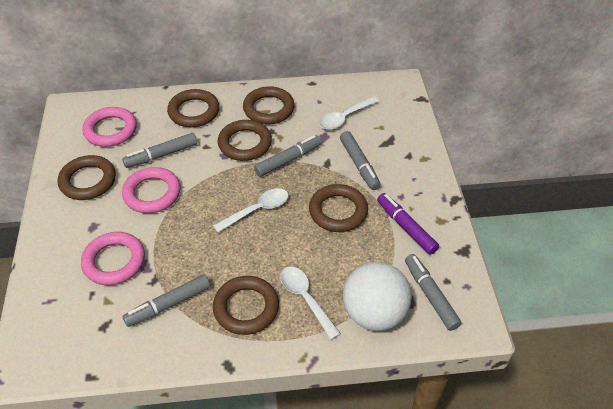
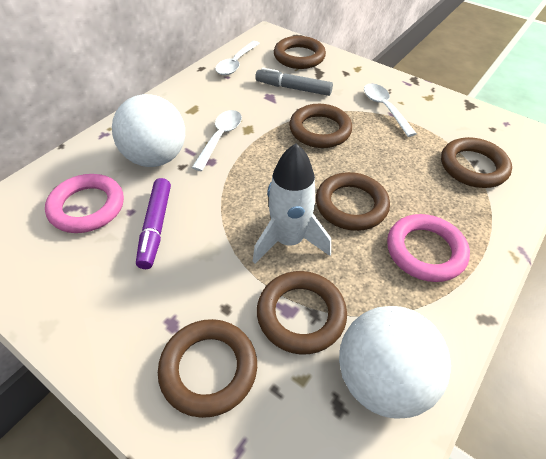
grey marker: 5 -> 1
pink ring: 3 -> 2
white ball: 1 -> 2
white rocket: 0 -> 1

